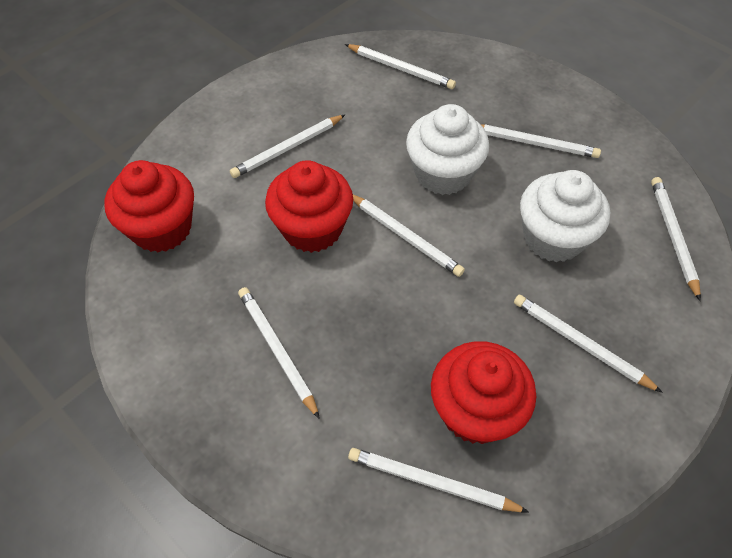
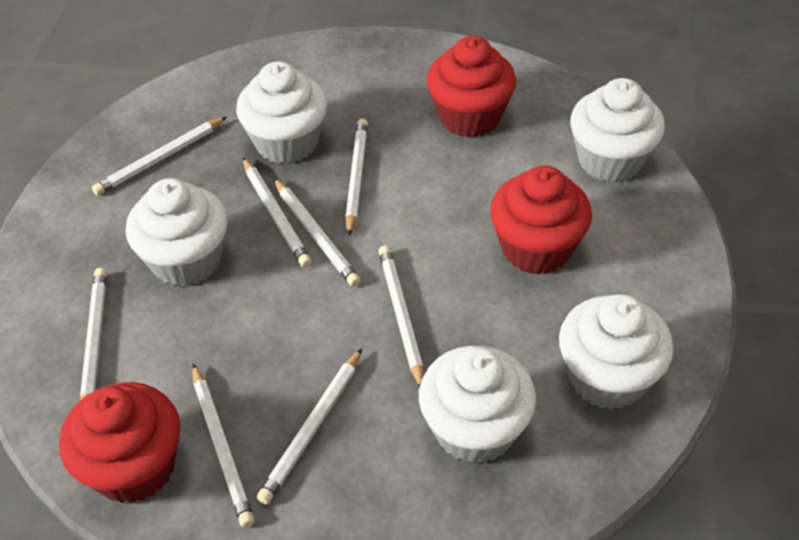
white cupcake: 2 -> 5

